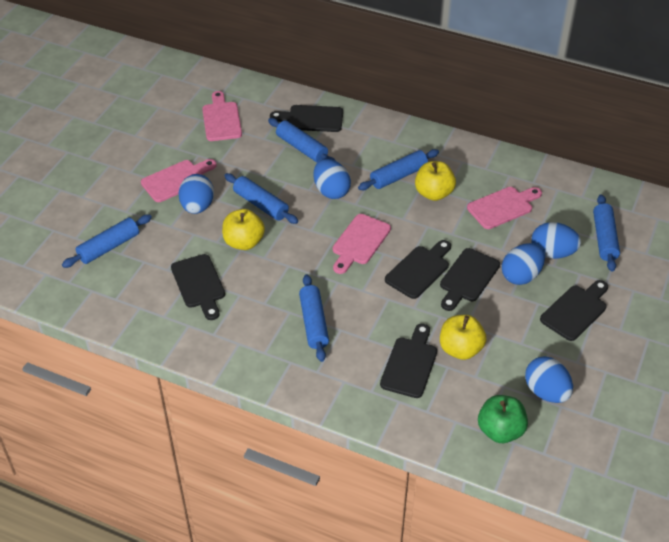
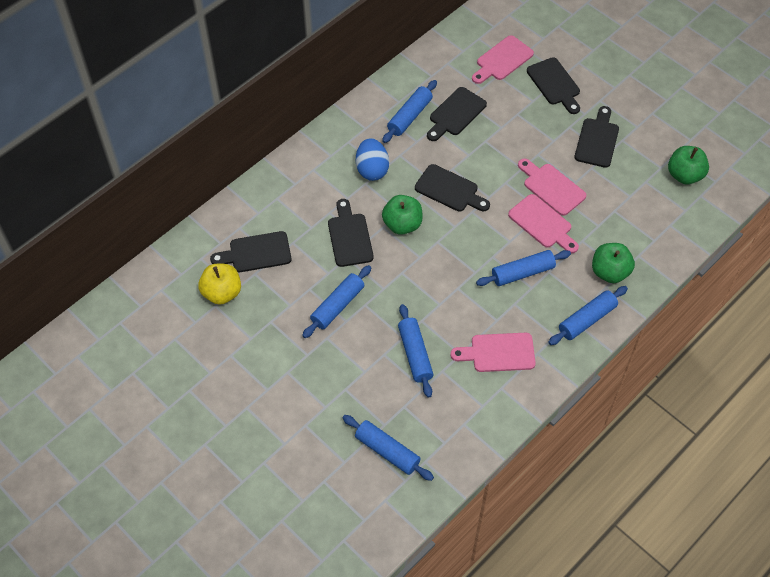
blue egg: 5 -> 1
green apple: 1 -> 3
yellow apple: 3 -> 1

